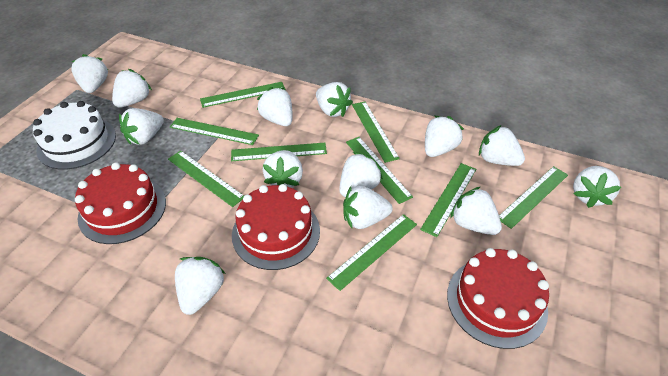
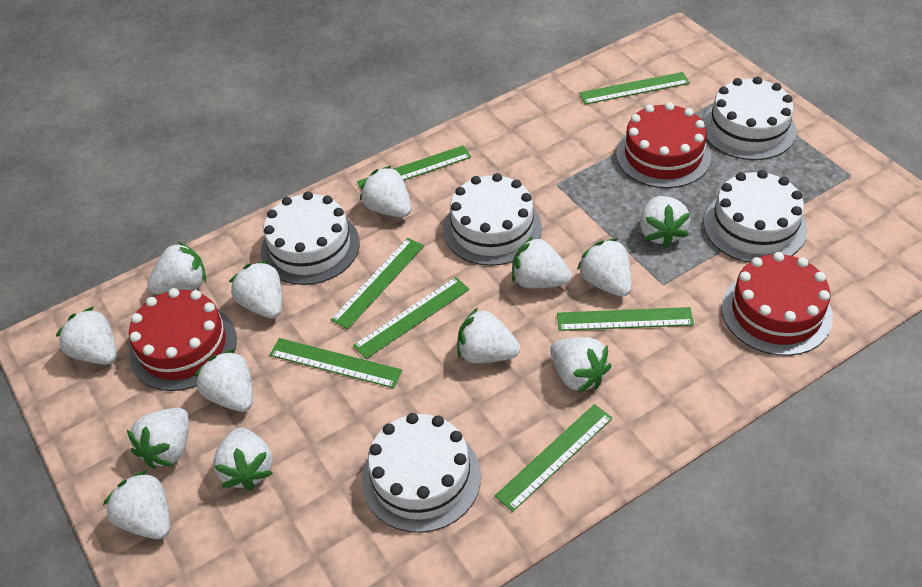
green ruler: 9 -> 7
white cake: 1 -> 5

